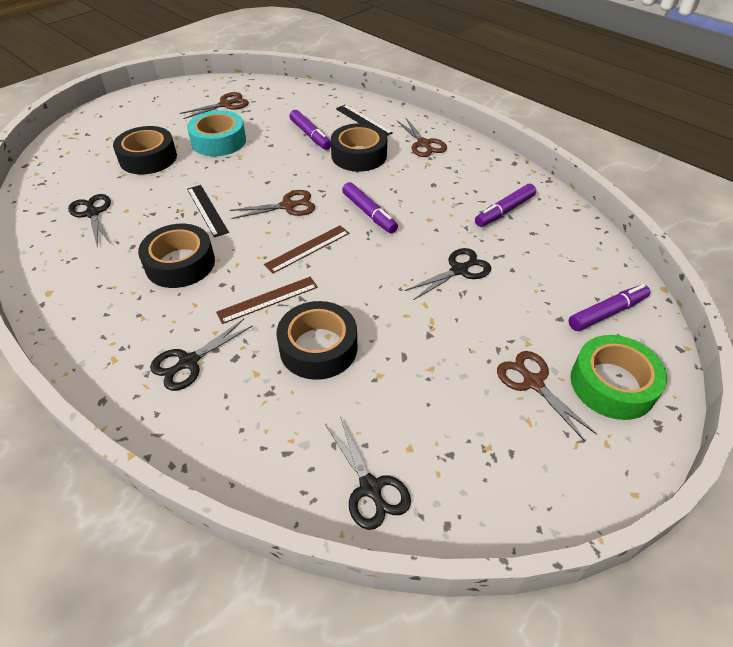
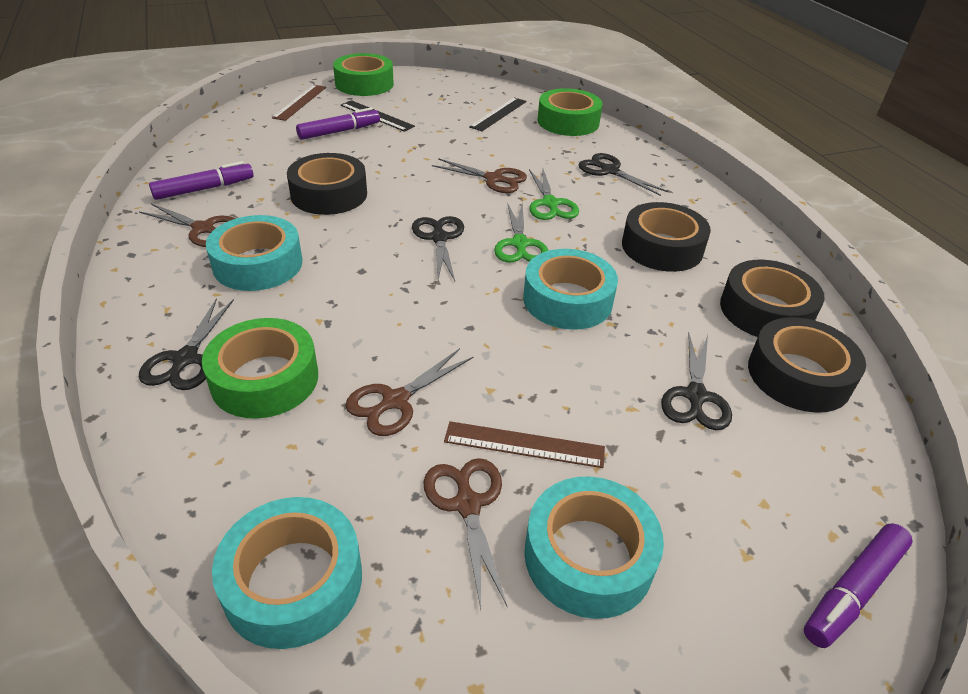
green scissors: 0 -> 2
green tape: 1 -> 3
purple marker: 4 -> 3
turquoise tape: 1 -> 4

